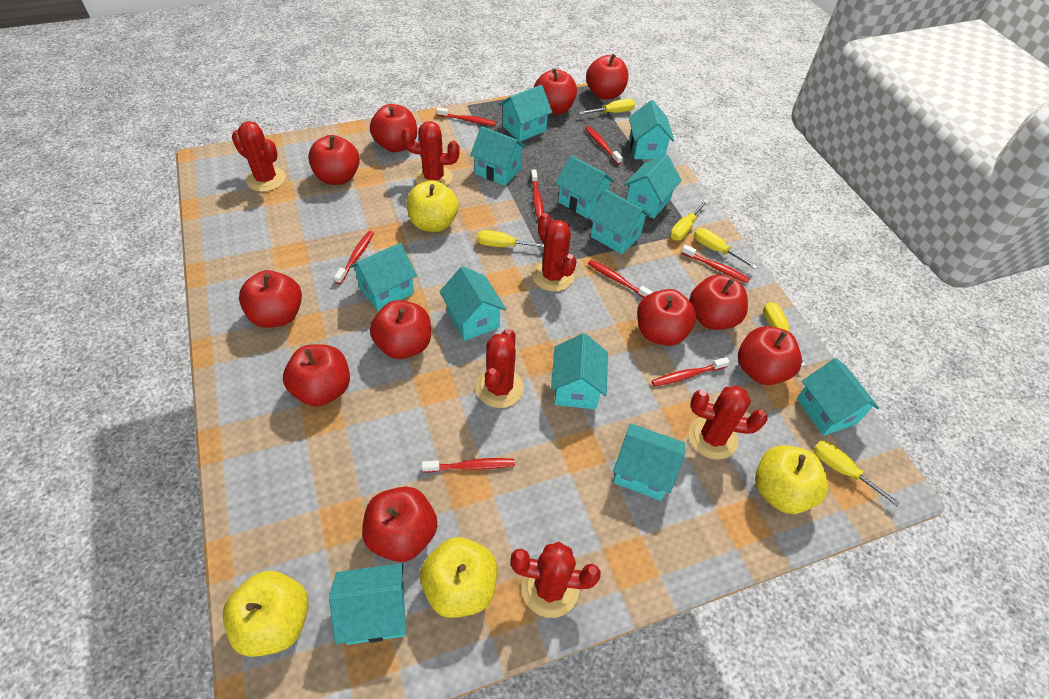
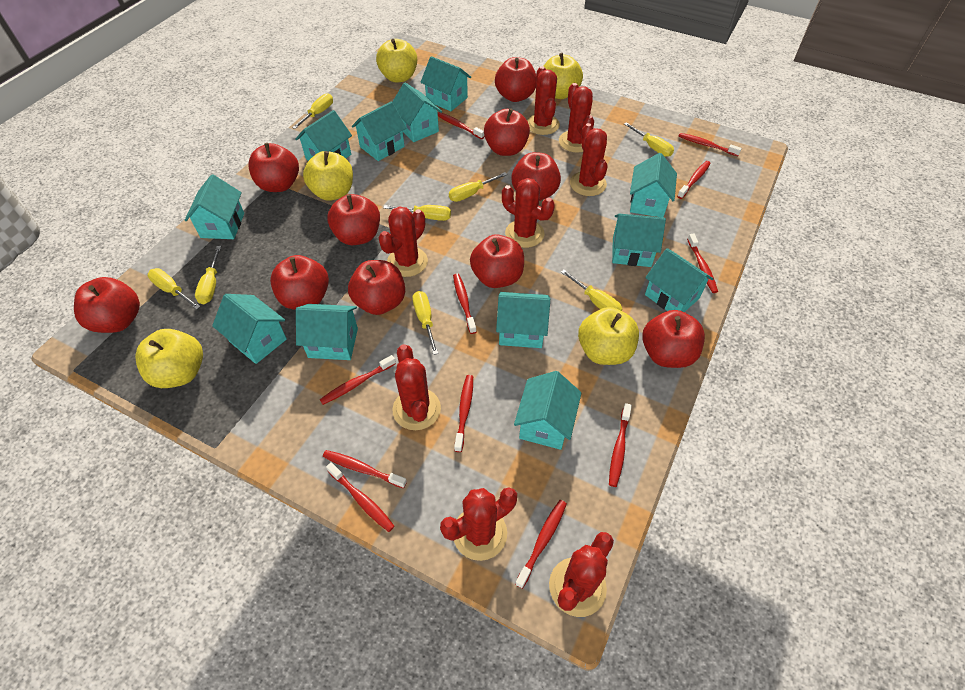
red apple: 11 -> 10
red cactus: 6 -> 8
red toothbrush: 8 -> 11
yellow apple: 4 -> 5
yellow screwdriver: 6 -> 8

